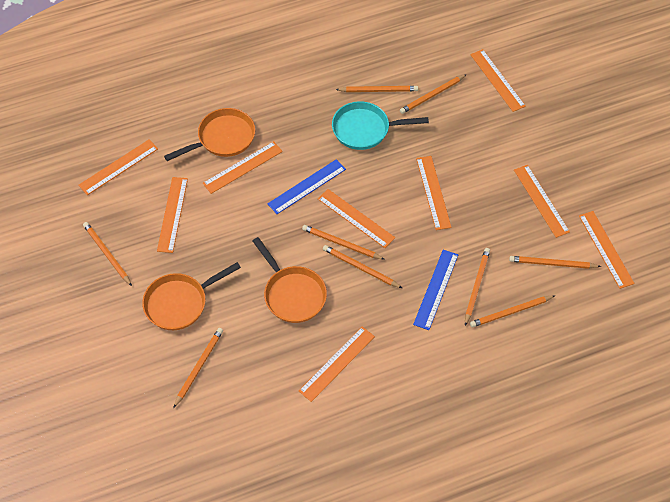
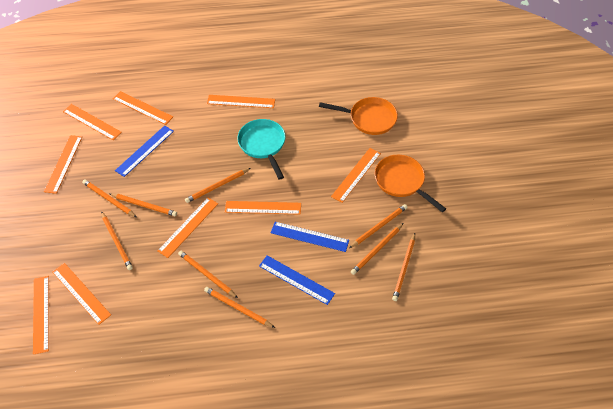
blue ruler: 2 -> 3
orange pan: 3 -> 2

